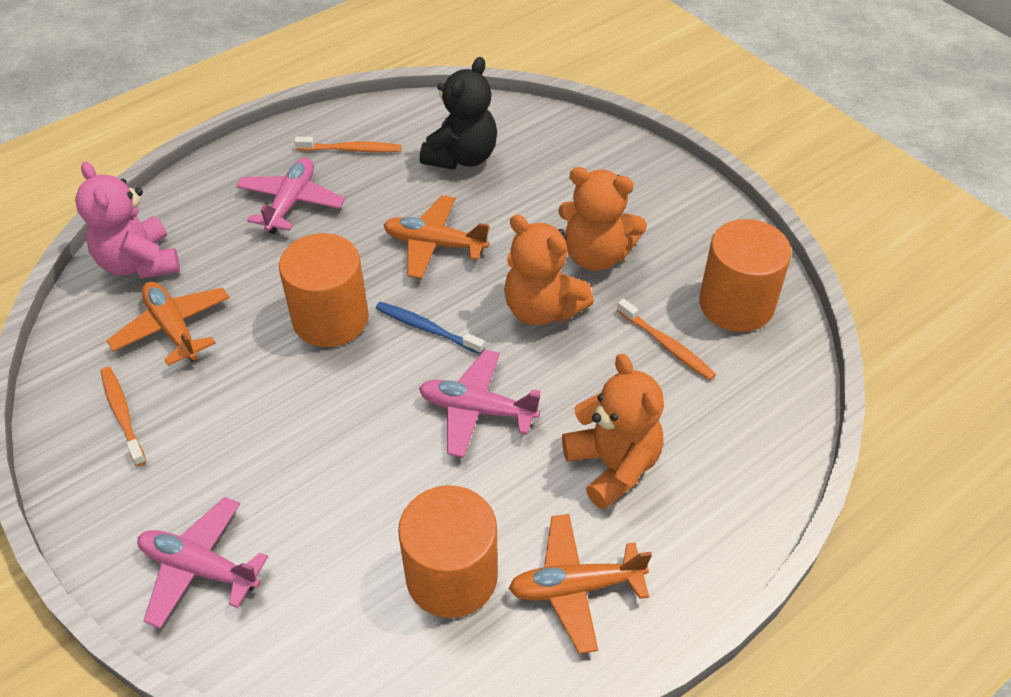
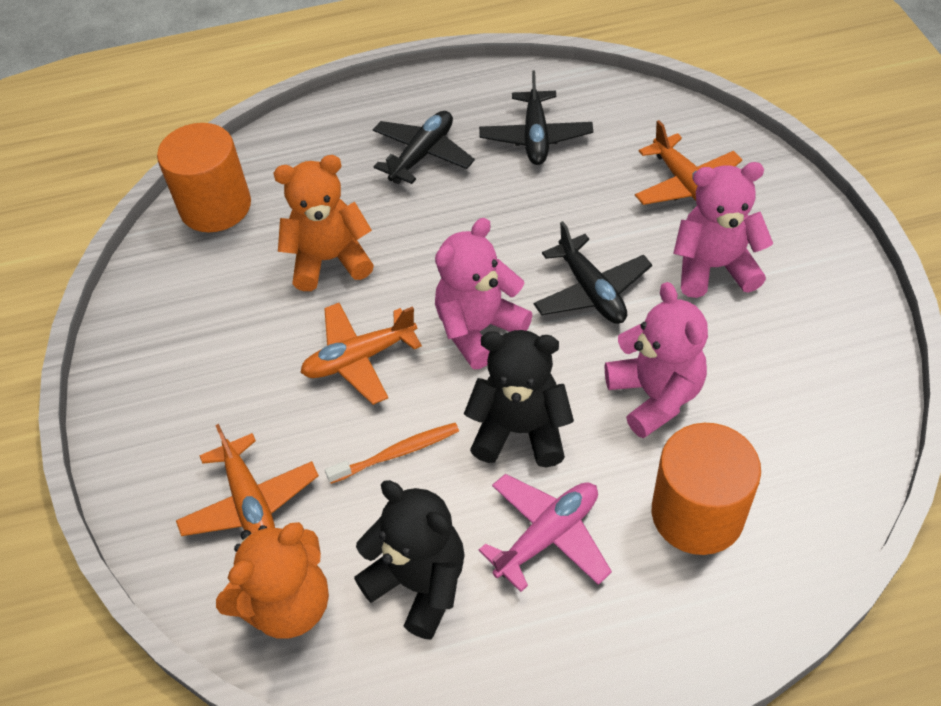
black plane: 0 -> 3
black teddy bear: 1 -> 2
blue toothbrush: 1 -> 0
orange cylinder: 3 -> 2
orange teddy bear: 3 -> 2
orange toothbrush: 3 -> 1
pink plane: 3 -> 1
pink teddy bear: 1 -> 3

